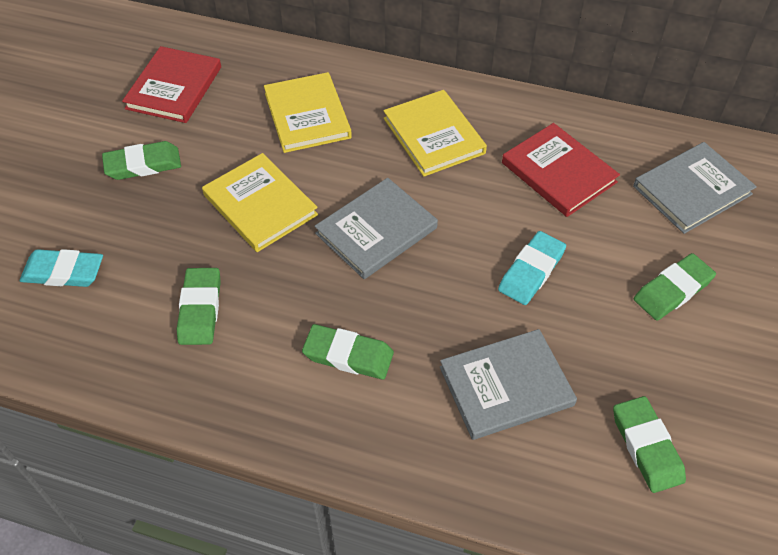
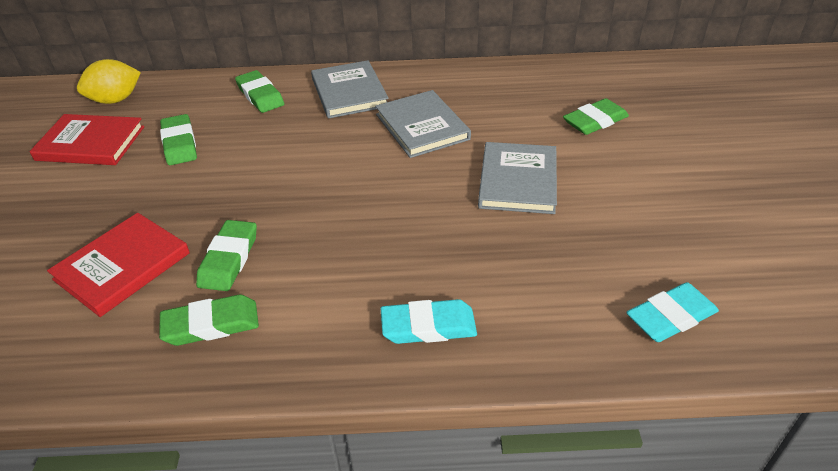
yellow book: 3 -> 0
yellow lemon: 0 -> 1

